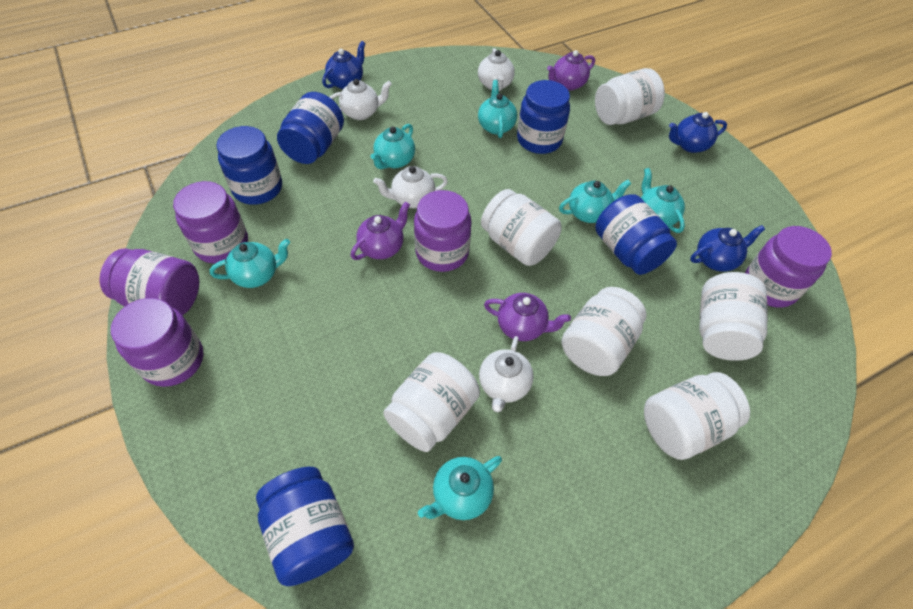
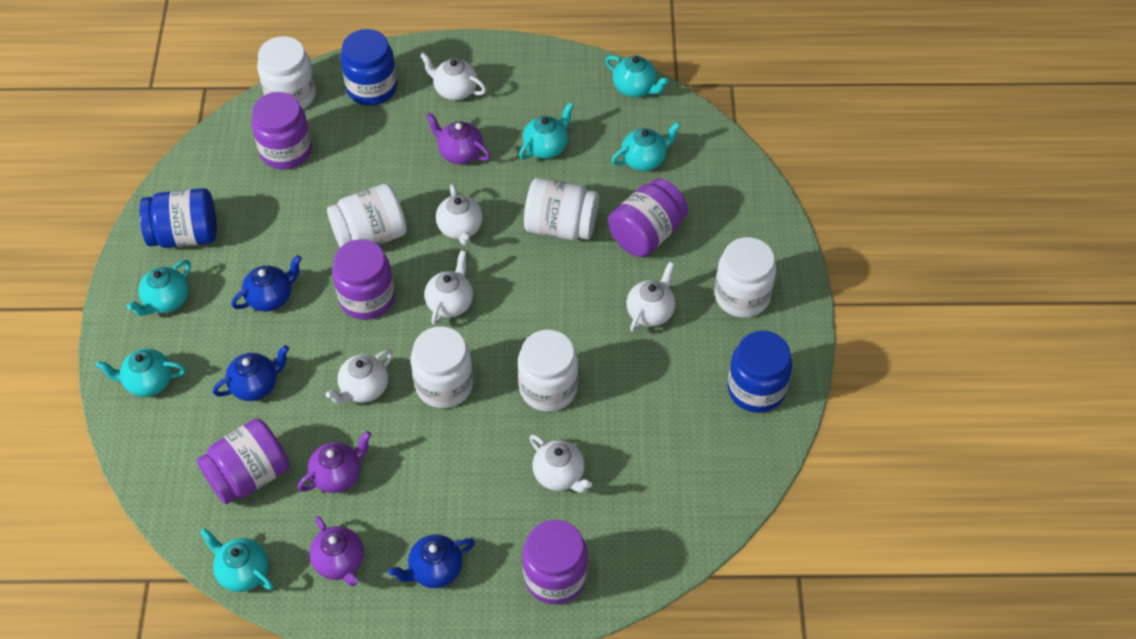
blue jar: 5 -> 3
white teapot: 4 -> 6

